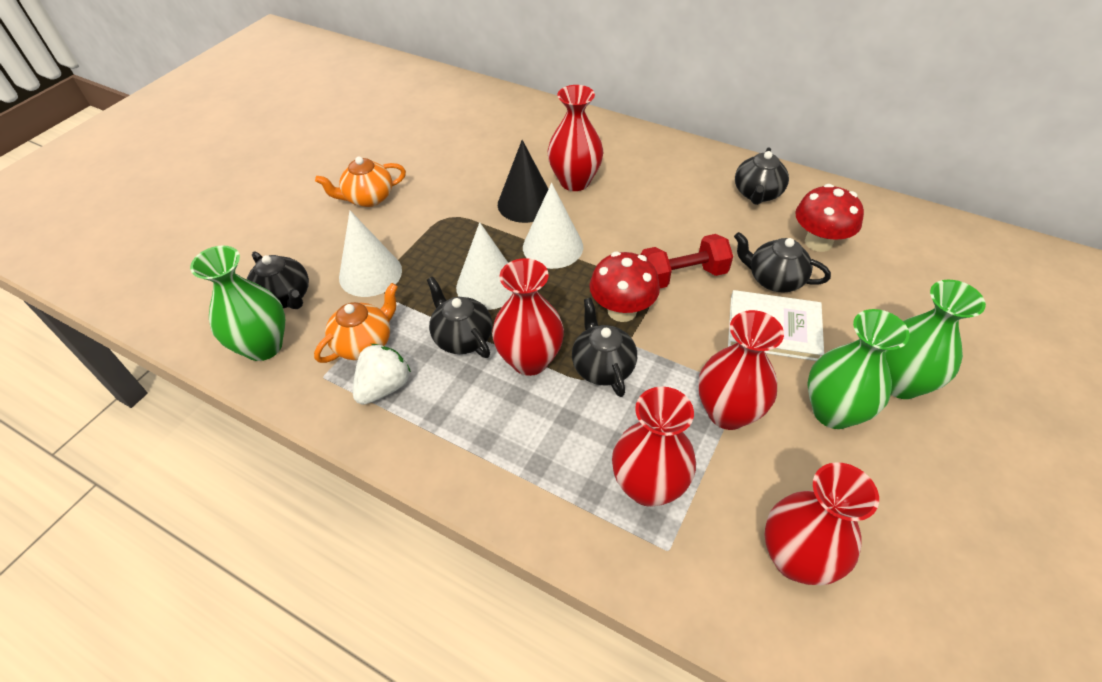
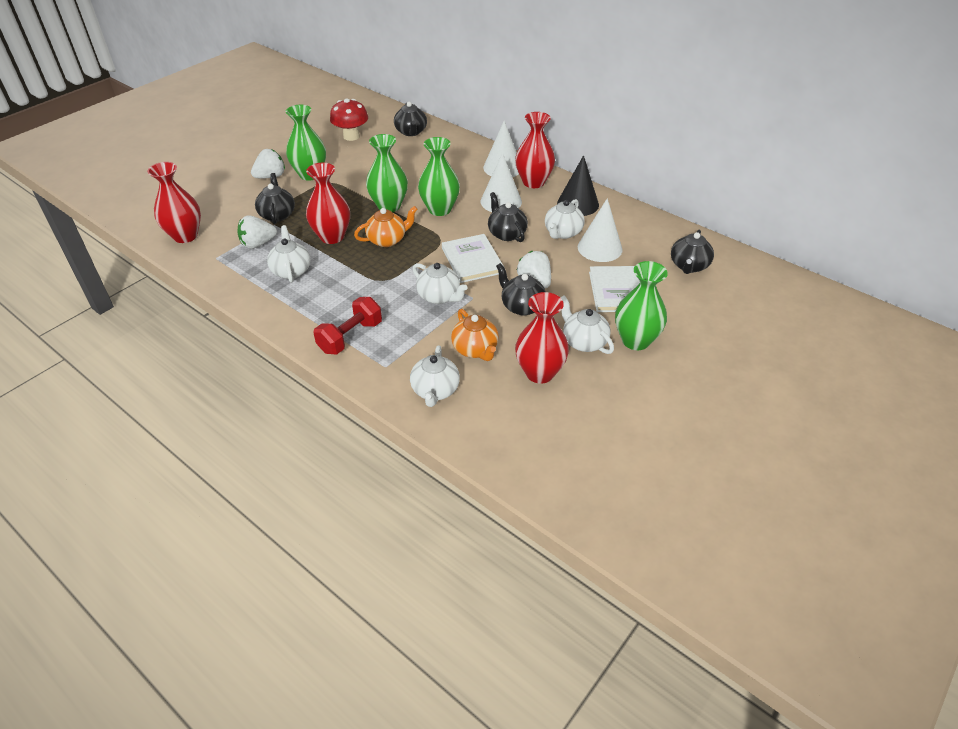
green vase: 3 -> 4
red mushroom: 2 -> 1
red vase: 5 -> 4
white book: 1 -> 2
white strawberry: 1 -> 3
white teapot: 0 -> 5

